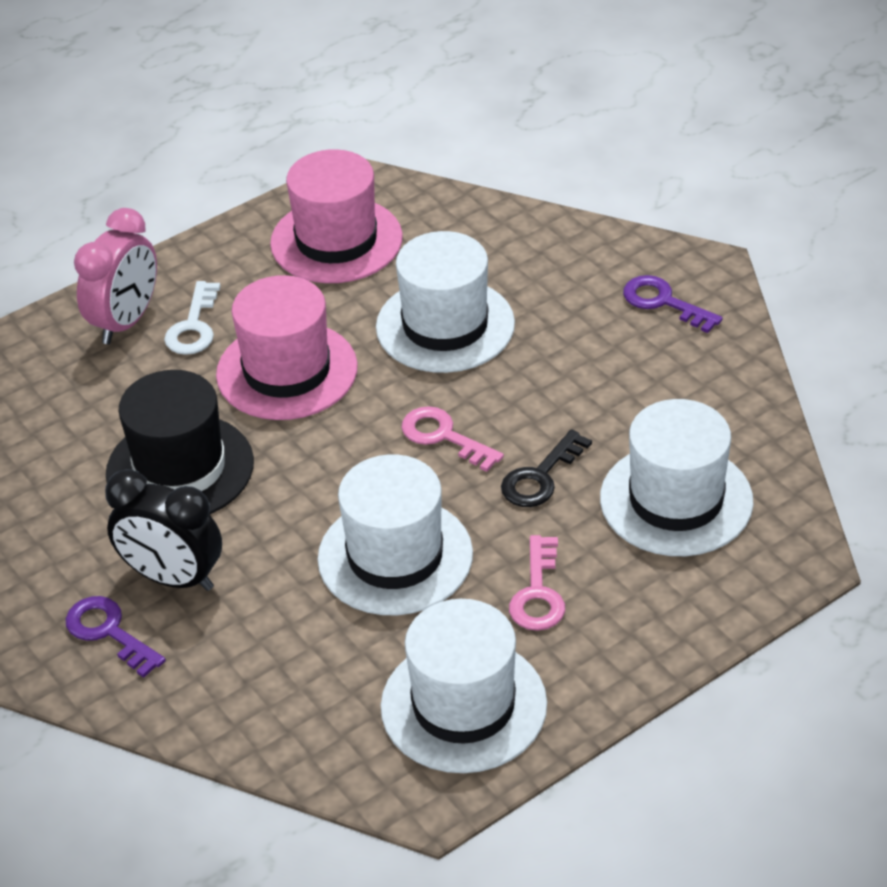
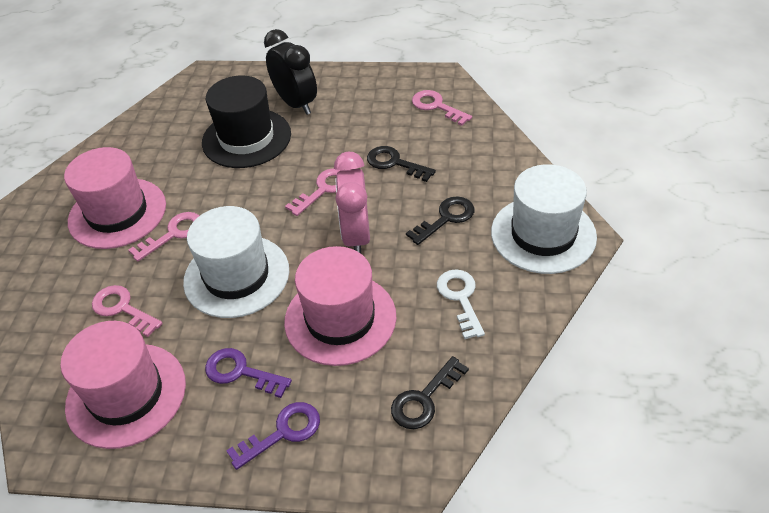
black key: 1 -> 3
pink hat: 2 -> 3
pink key: 2 -> 4
white hat: 4 -> 2

